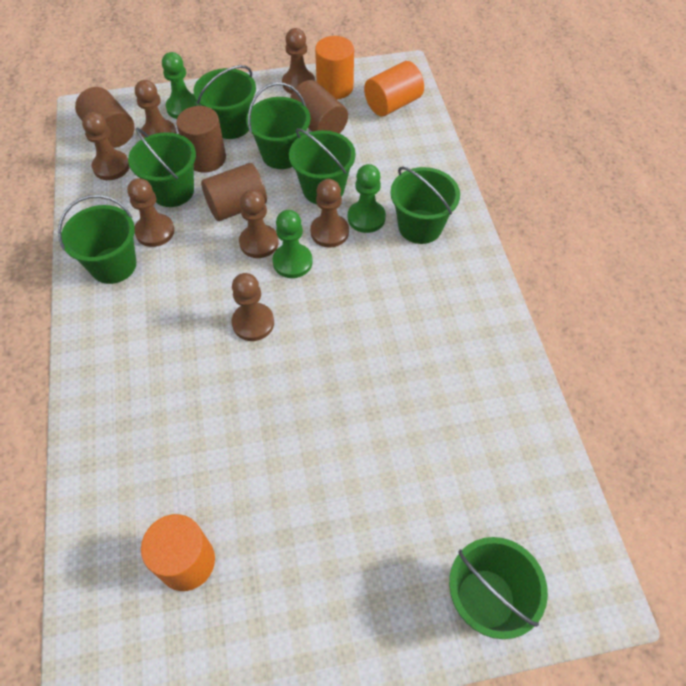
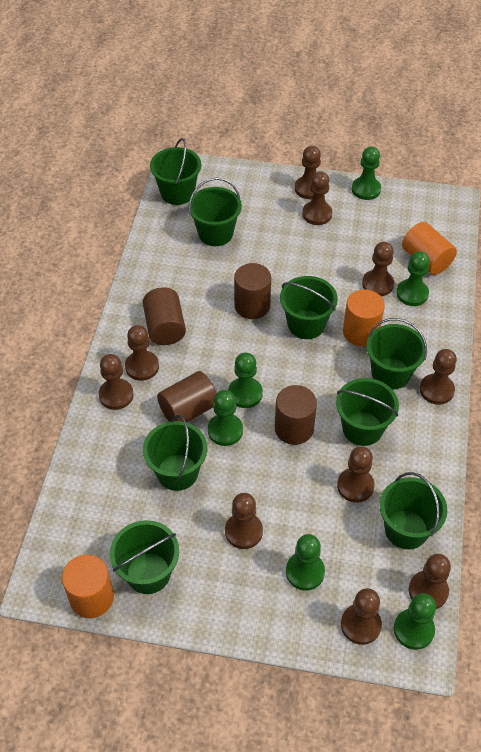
brown pawn: 7 -> 10
green bucket: 7 -> 8
green pawn: 3 -> 6

